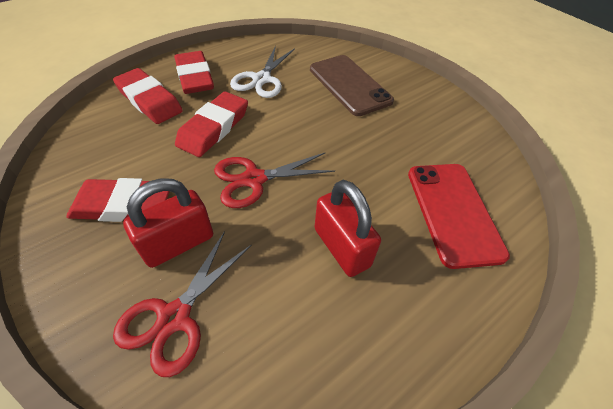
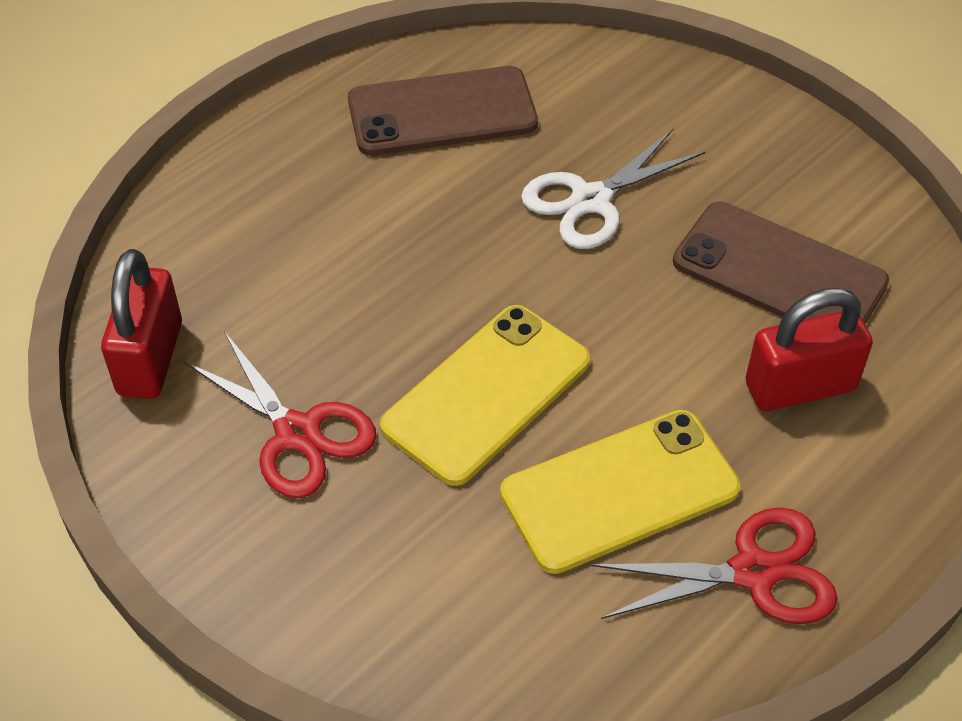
brown phone: 1 -> 2
red eraser: 4 -> 0
red phone: 1 -> 0
yellow phone: 0 -> 2

